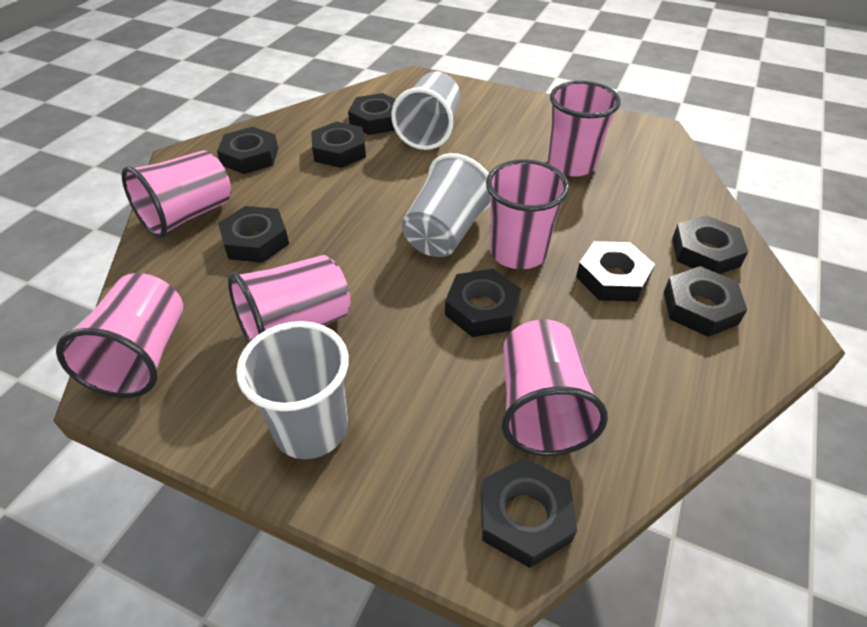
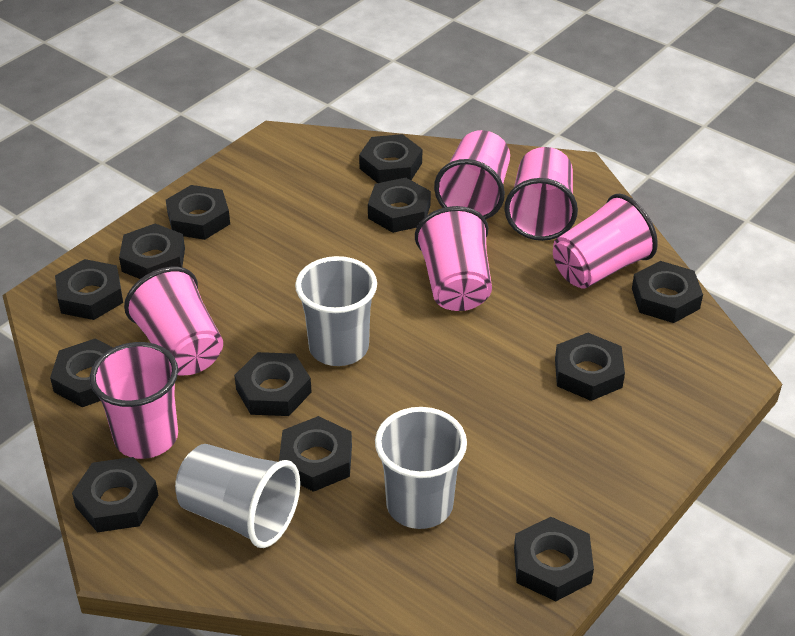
black nut: 9 -> 12

